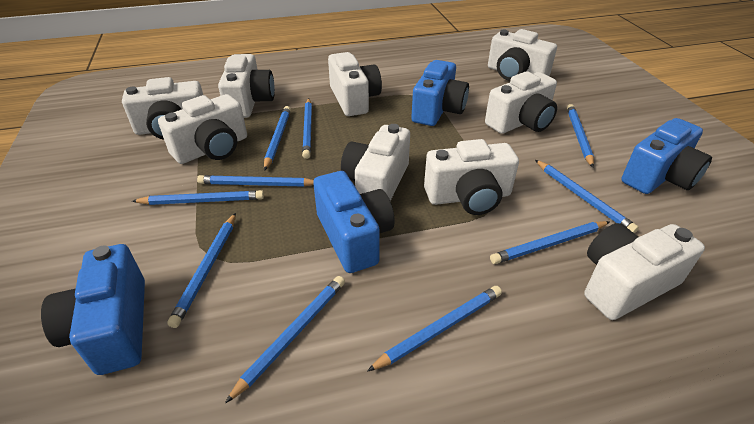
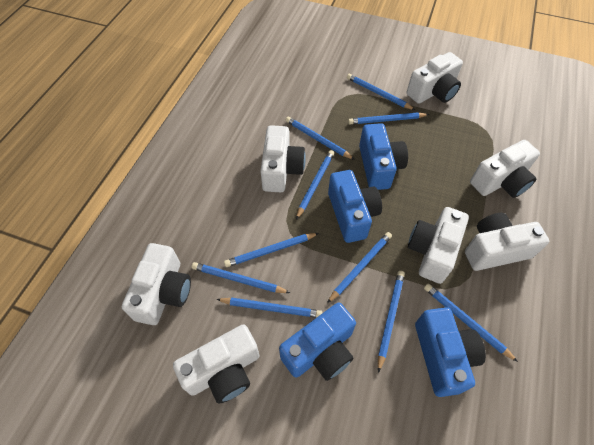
white camera: 9 -> 7

